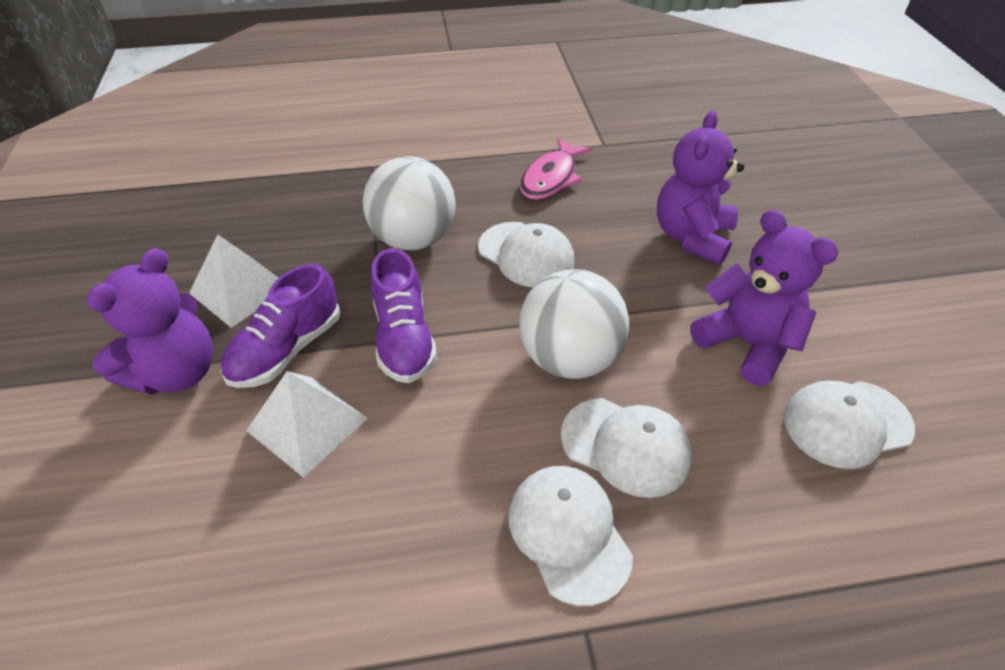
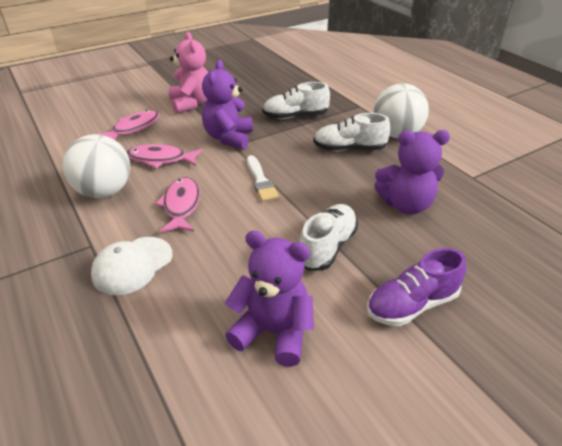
pink fish: 1 -> 3
pink teddy bear: 0 -> 1
purple shoe: 2 -> 1
white brush: 0 -> 1
white cap: 4 -> 1
white pyramid: 2 -> 0
white shoe: 0 -> 3

